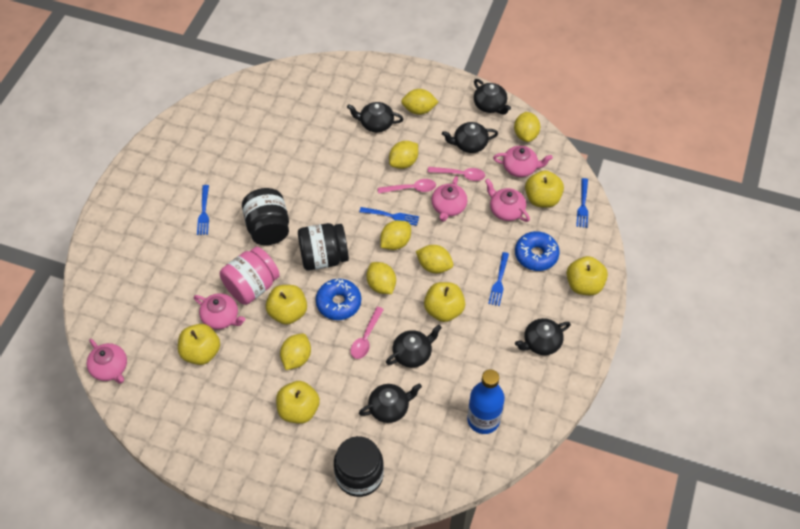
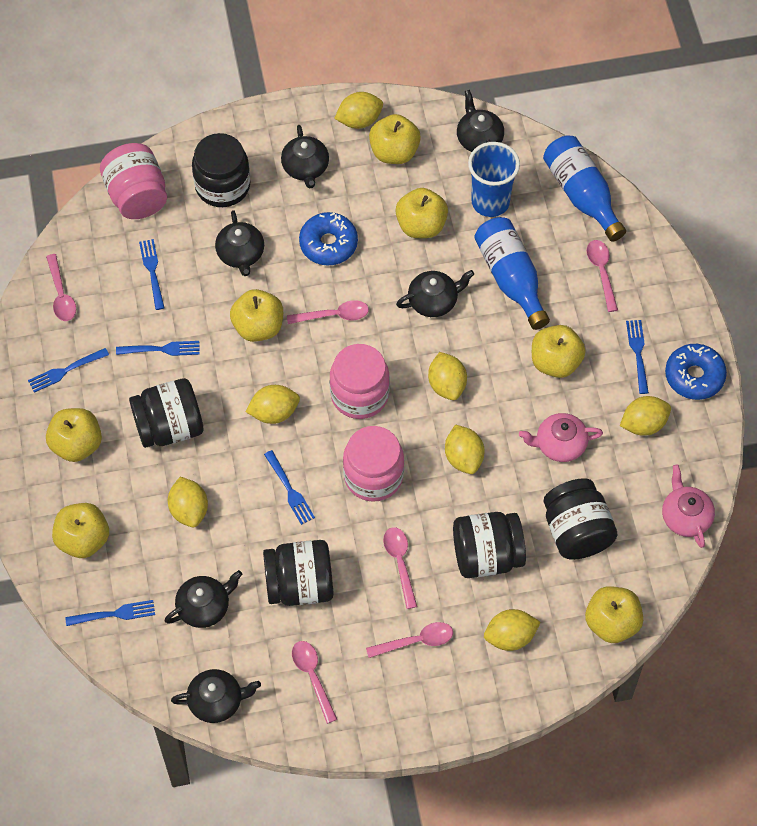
black jar: 3 -> 5
blue bottle: 1 -> 2
blue cup: 0 -> 1
blue fork: 4 -> 6
pink jar: 1 -> 3
pink spoon: 3 -> 6
pink teapot: 5 -> 2
yellow apple: 6 -> 7

